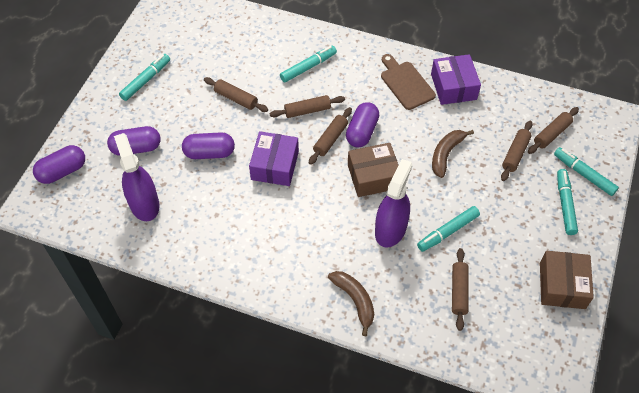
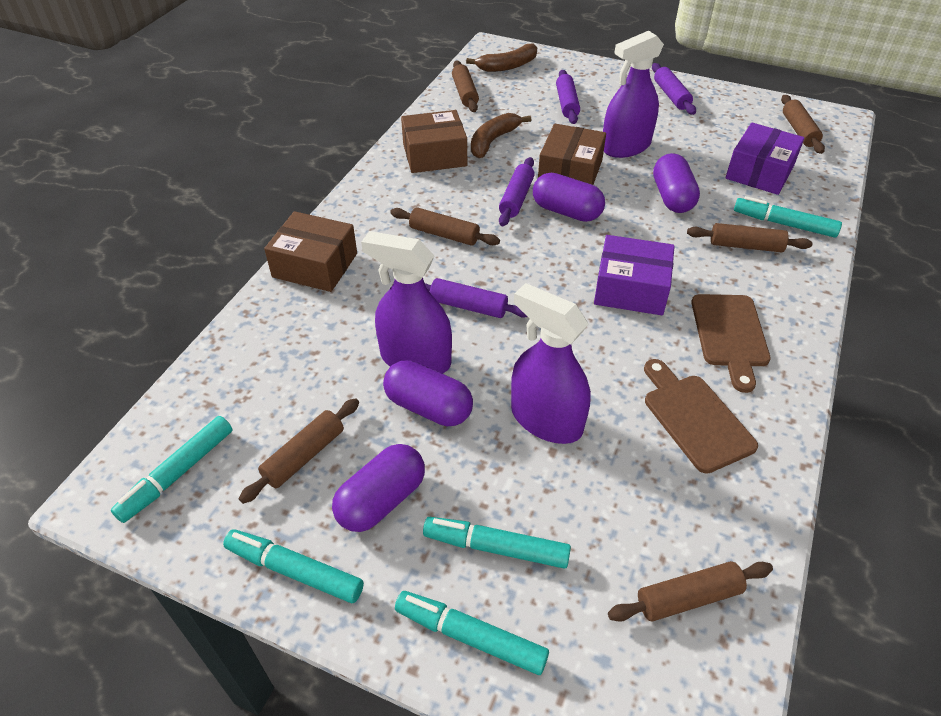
brown box: 2 -> 3
brown cutting board: 1 -> 2
purple rolling pin: 0 -> 4
purple spray bottle: 2 -> 3

